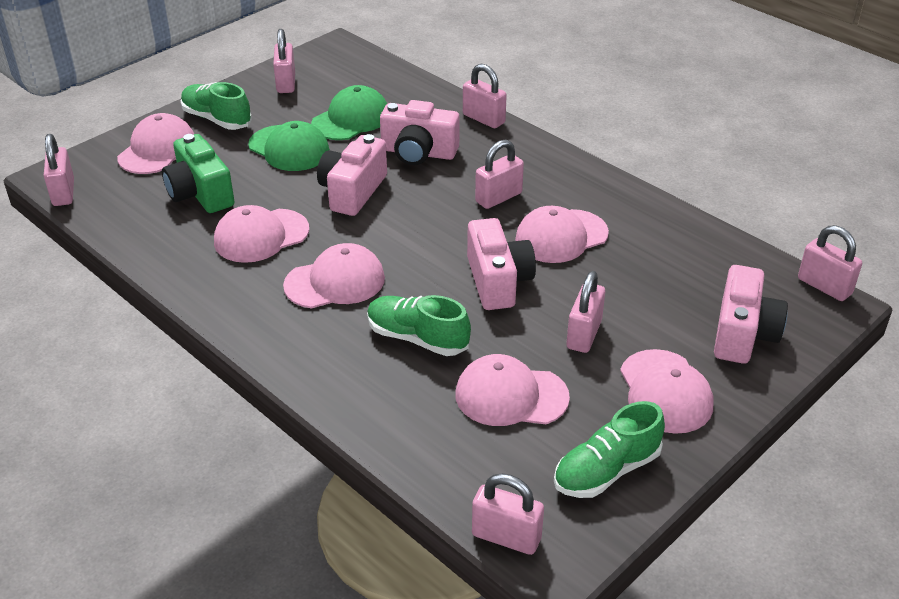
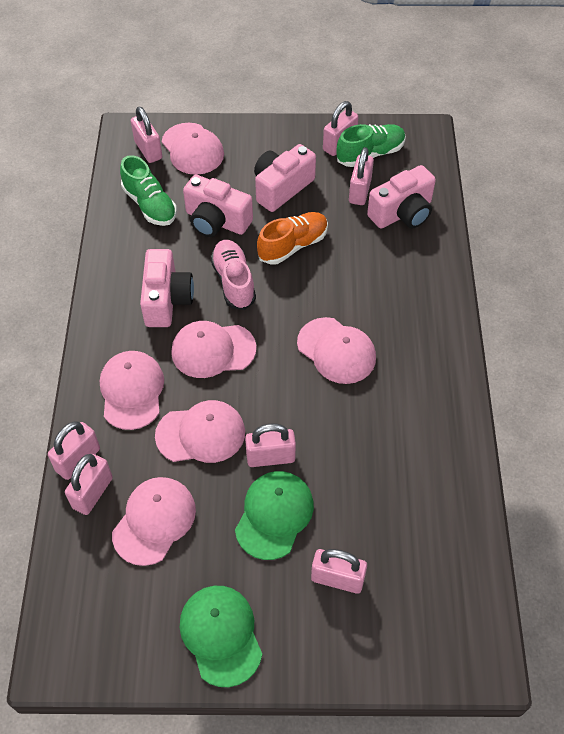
green camera: 1 -> 0
green shoe: 3 -> 2
orange shoe: 0 -> 1
pink shoe: 0 -> 1

